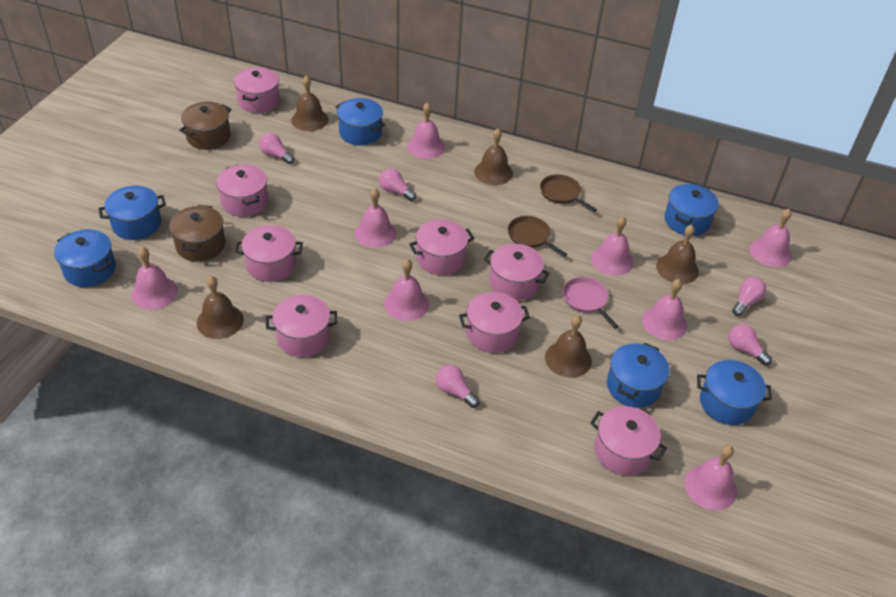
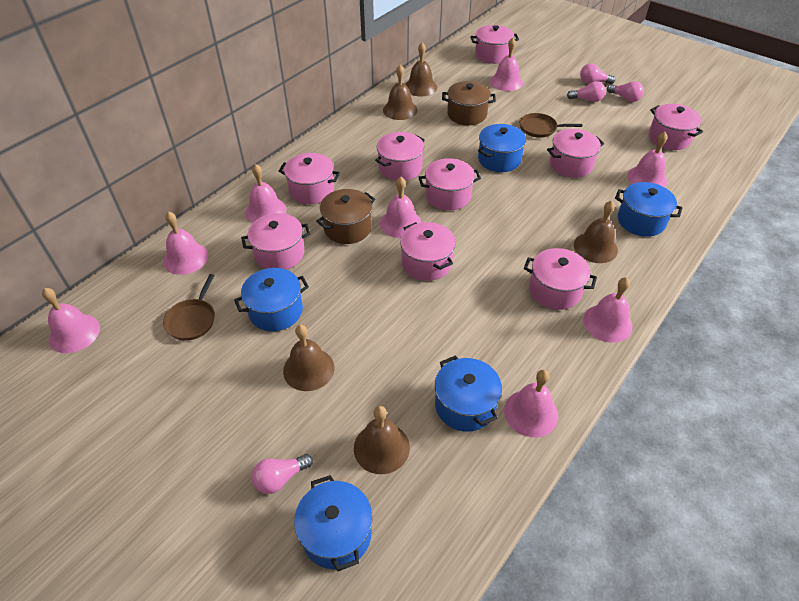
blue pot: 6 -> 5
pink light bulb: 5 -> 4
pink pan: 1 -> 0
pink pot: 8 -> 9

